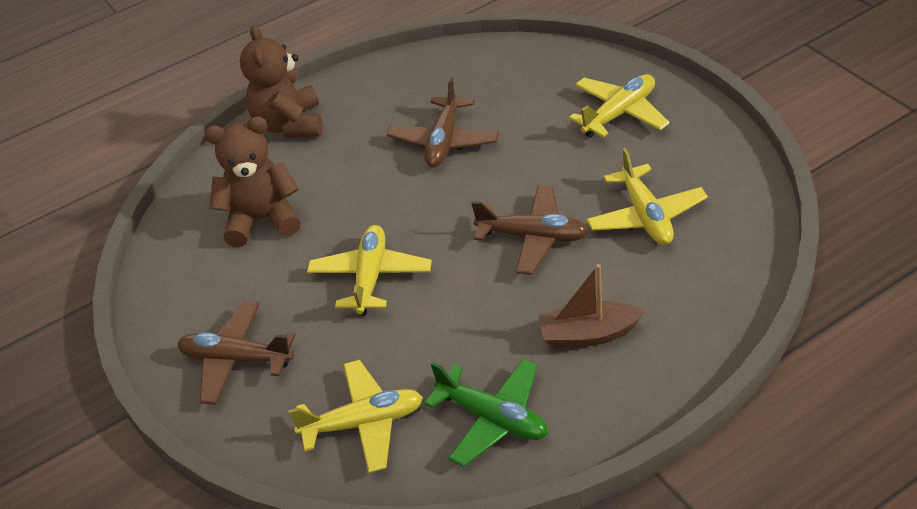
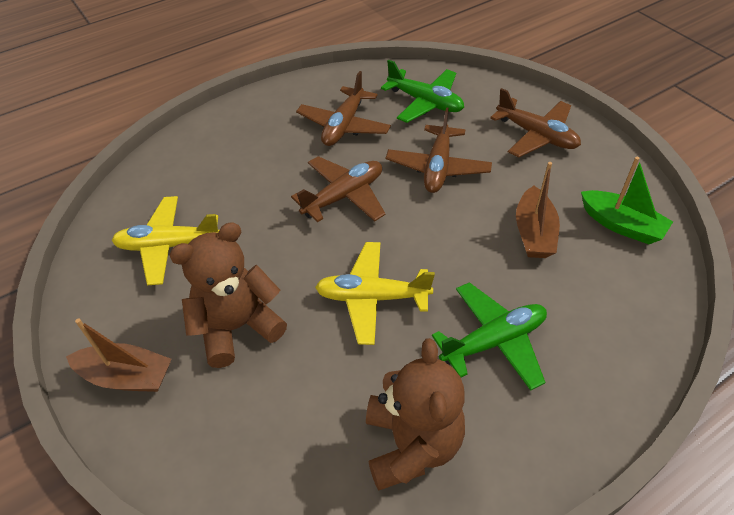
brown boat: 1 -> 2
brown plane: 3 -> 4
green boat: 0 -> 1
green plane: 1 -> 2
yellow plane: 4 -> 2

